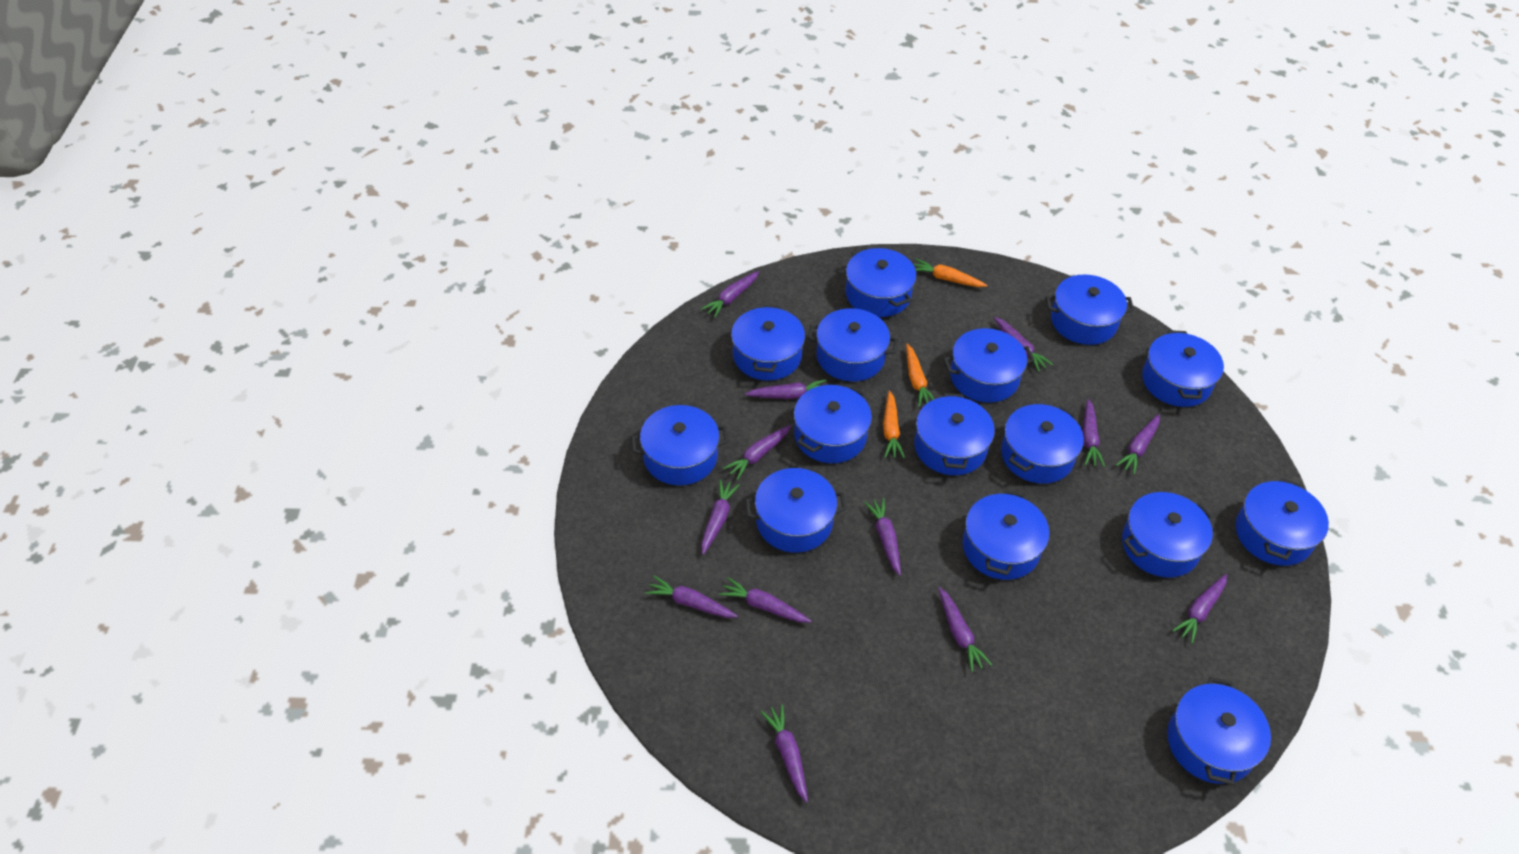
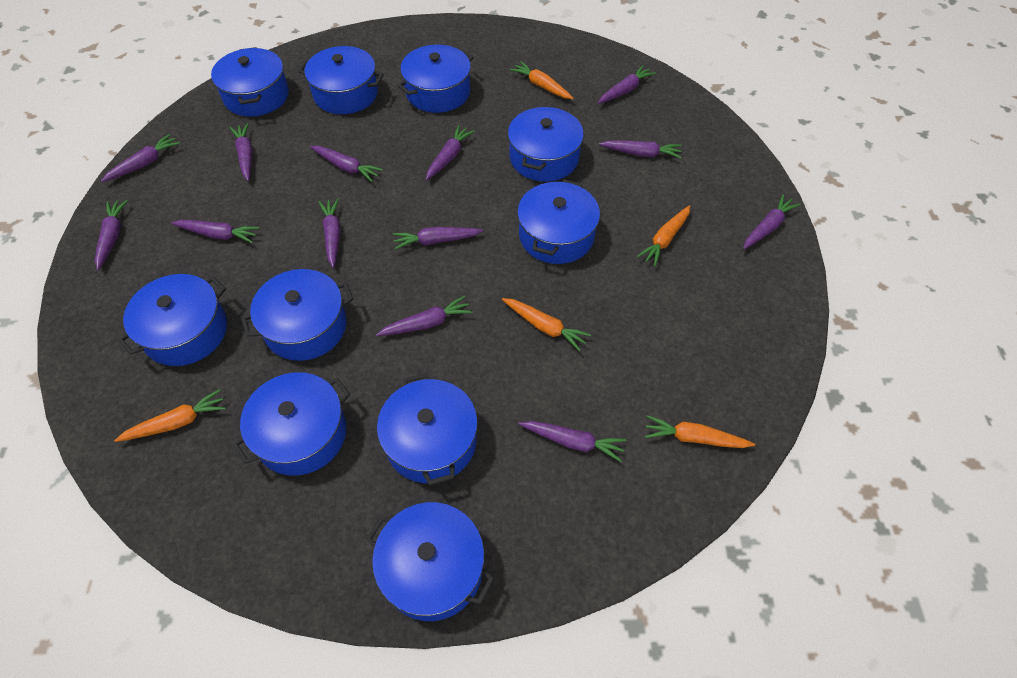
blue pot: 15 -> 10
orange carrot: 3 -> 5

